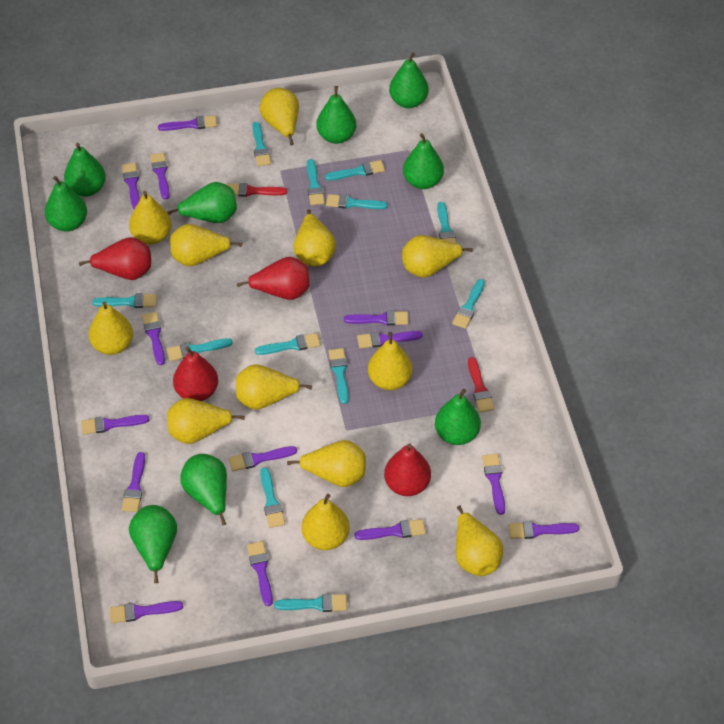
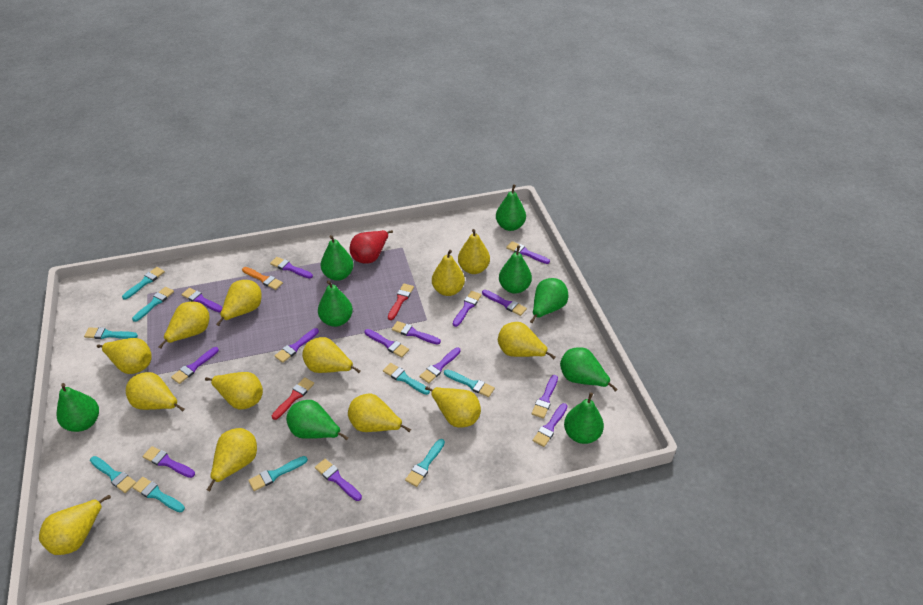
orange brush: 0 -> 1
red pear: 4 -> 1
turquoise brush: 12 -> 9
yellow pear: 12 -> 13

